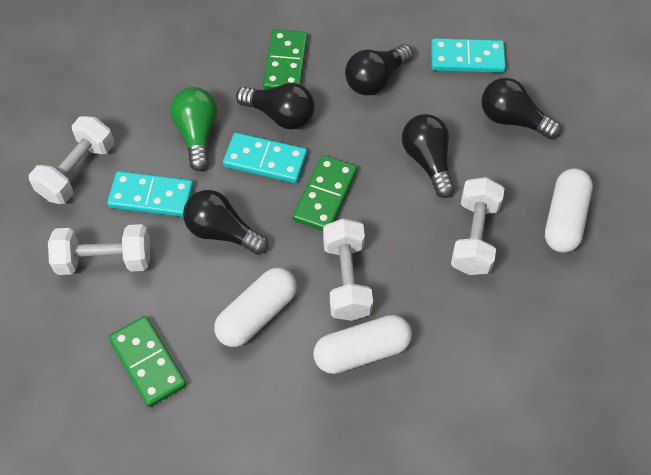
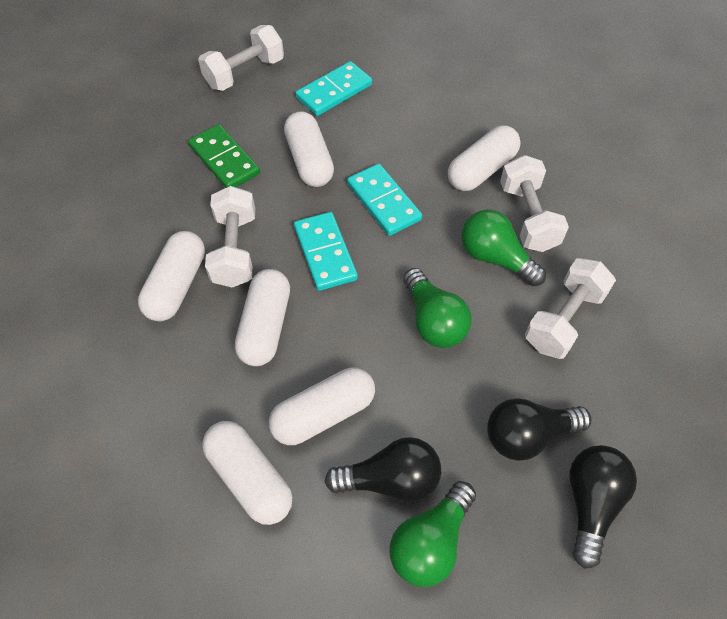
black light bulb: 5 -> 3
green domino: 3 -> 1
green light bulb: 1 -> 3
white capsule: 3 -> 6

